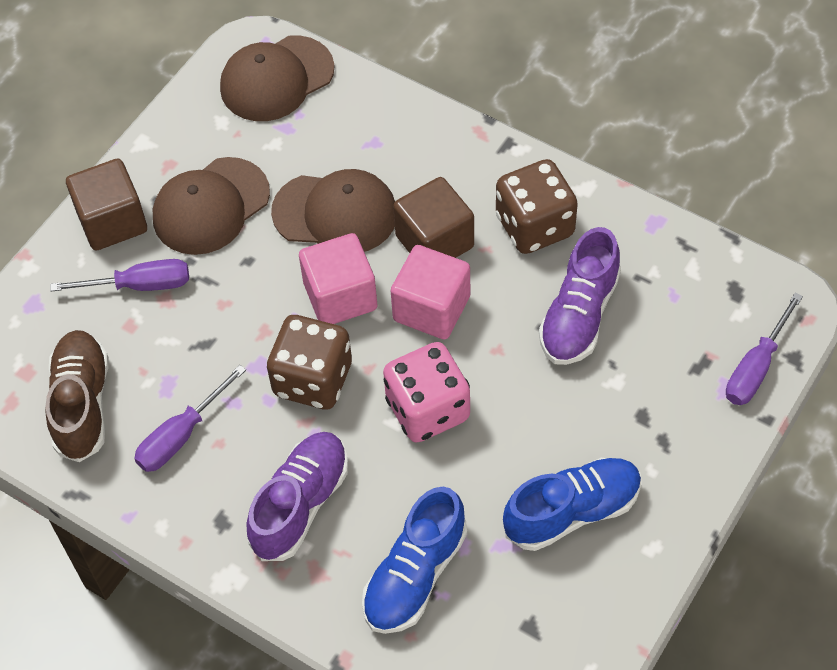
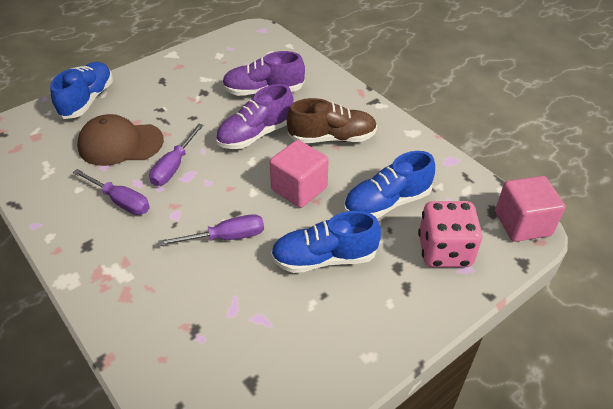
blue shoe: 2 -> 3
brown cap: 3 -> 1
brown cube: 2 -> 0
brown dice: 2 -> 0

